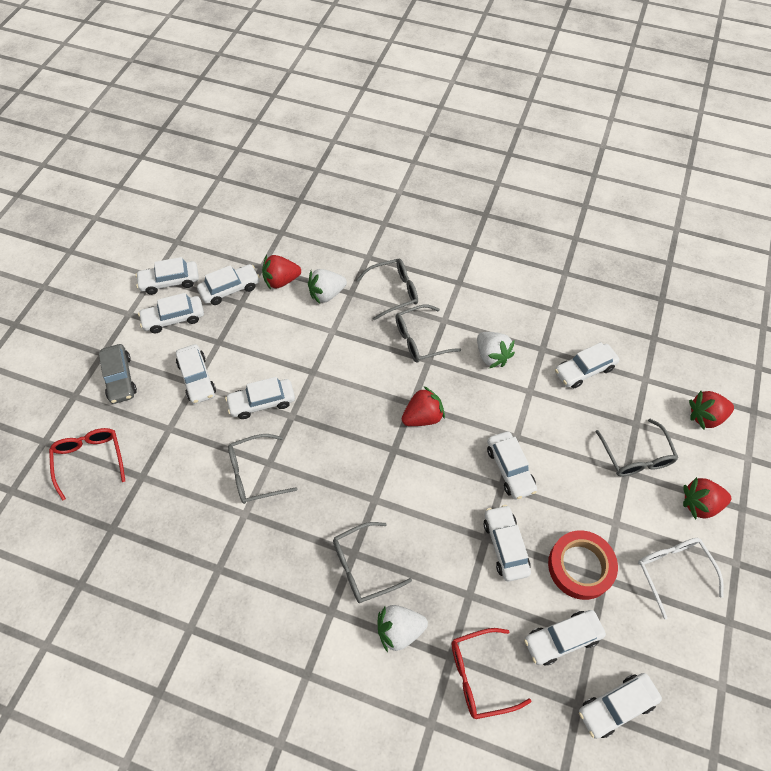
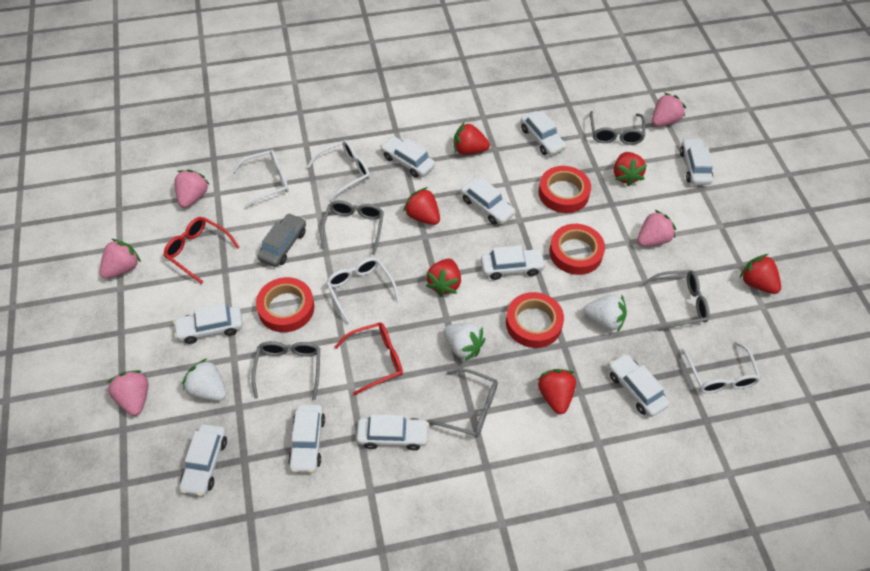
pink strawberry: 0 -> 5
red strawberry: 4 -> 6
red tape: 1 -> 4
white glasses: 1 -> 4

